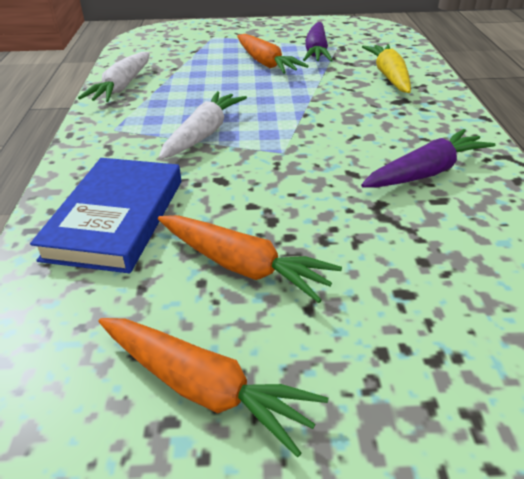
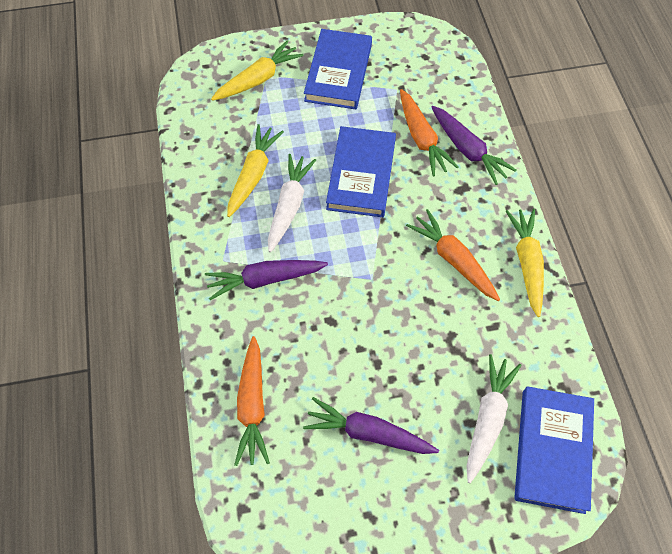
blue book: 1 -> 3
purple carrot: 2 -> 3
yellow carrot: 1 -> 3

